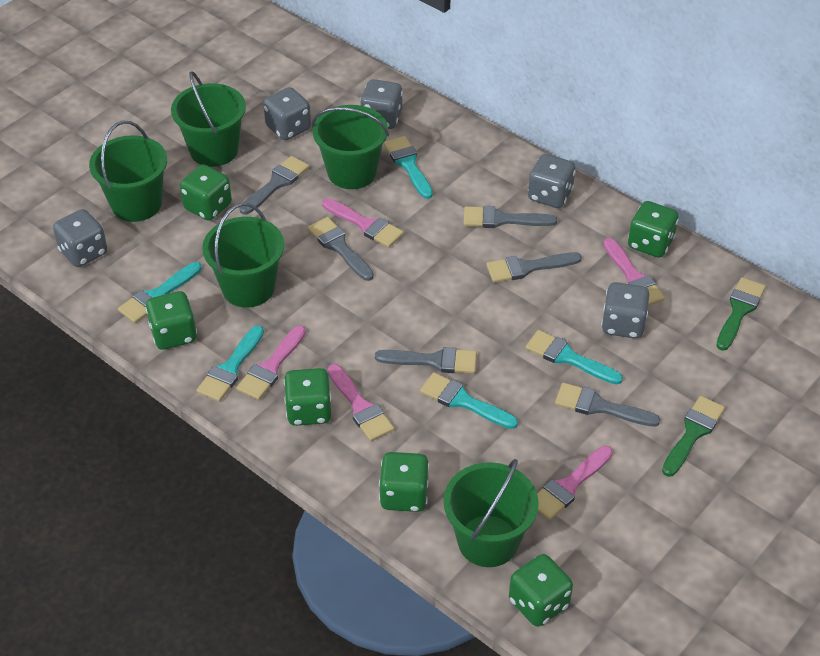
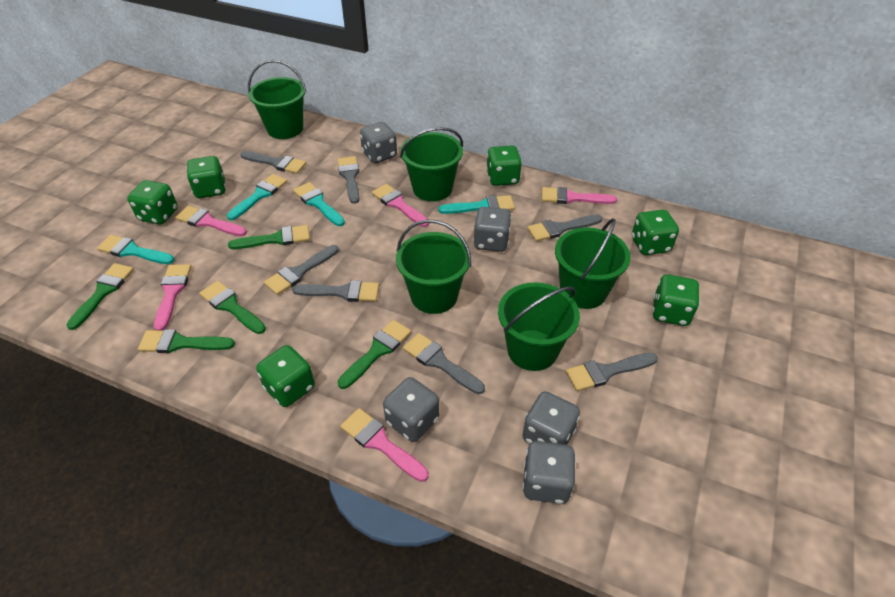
green brush: 2 -> 5
grey brush: 6 -> 7
turquoise brush: 5 -> 4

